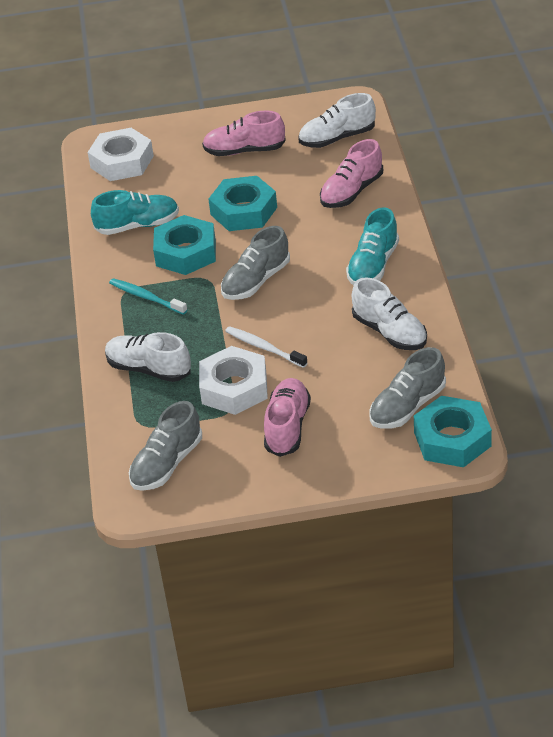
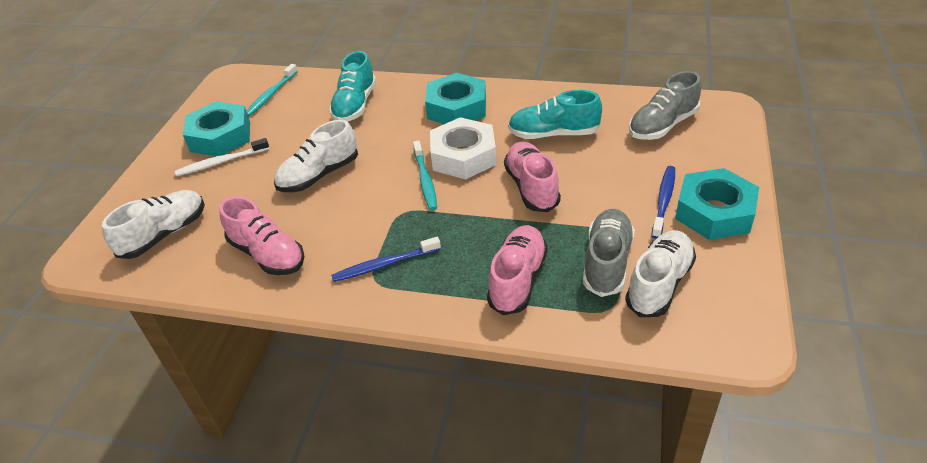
blue toothbrush: 0 -> 2
grey shoe: 3 -> 2
turquoise toothbrush: 1 -> 2
white nut: 2 -> 1

